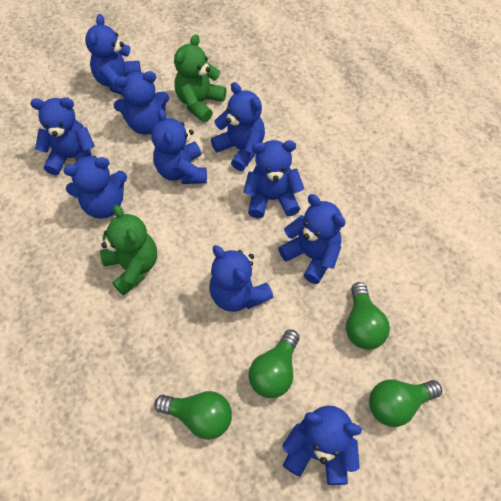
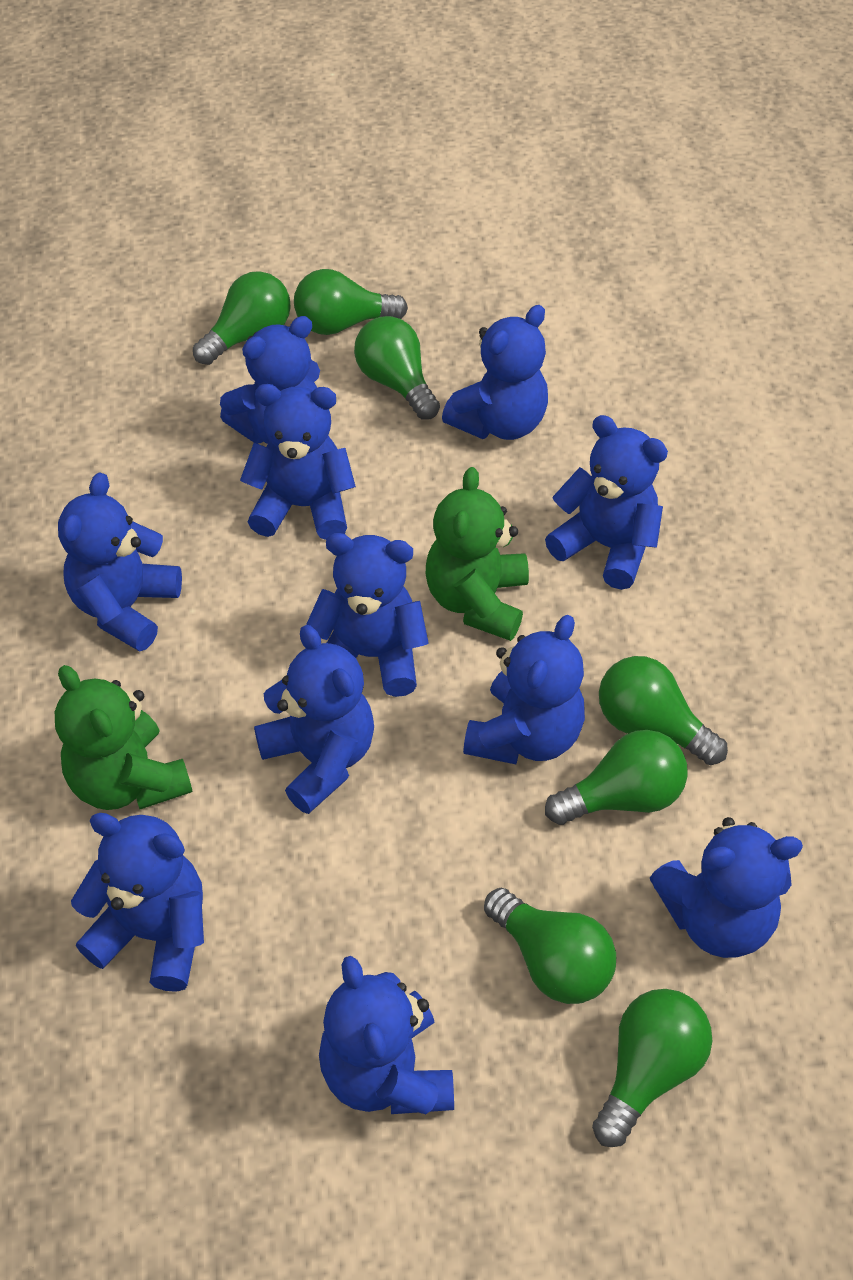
blue teddy bear: 10 -> 11
green light bulb: 4 -> 7

